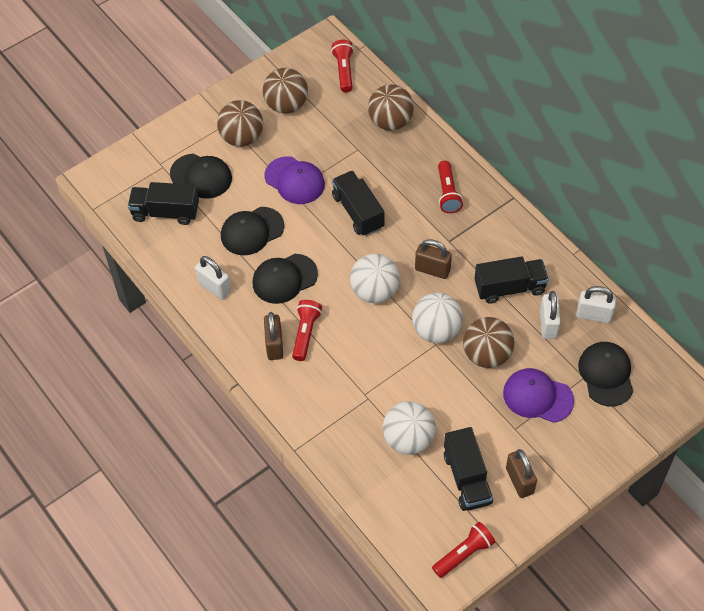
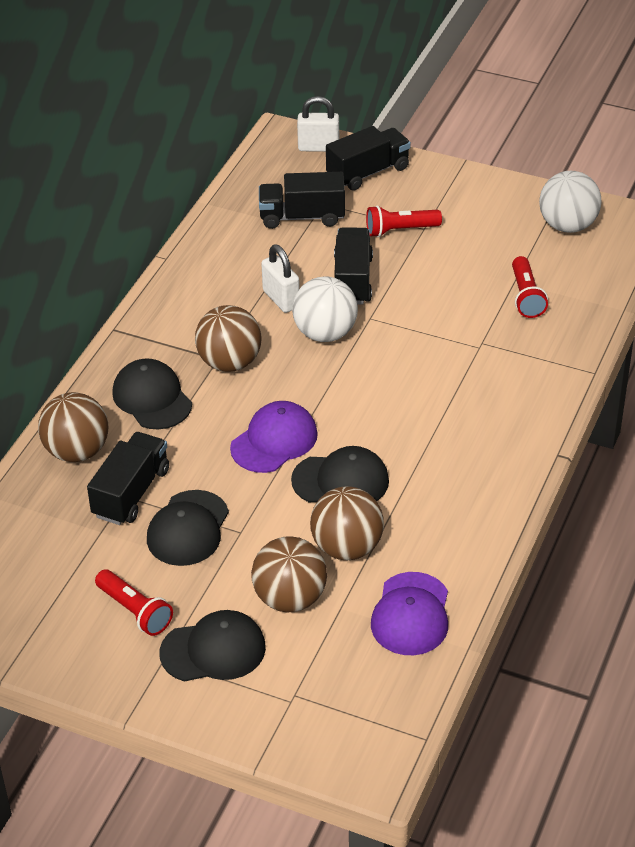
brown padlock: 3 -> 0
red flashlight: 4 -> 3
white ball: 3 -> 2
white padlock: 3 -> 2

